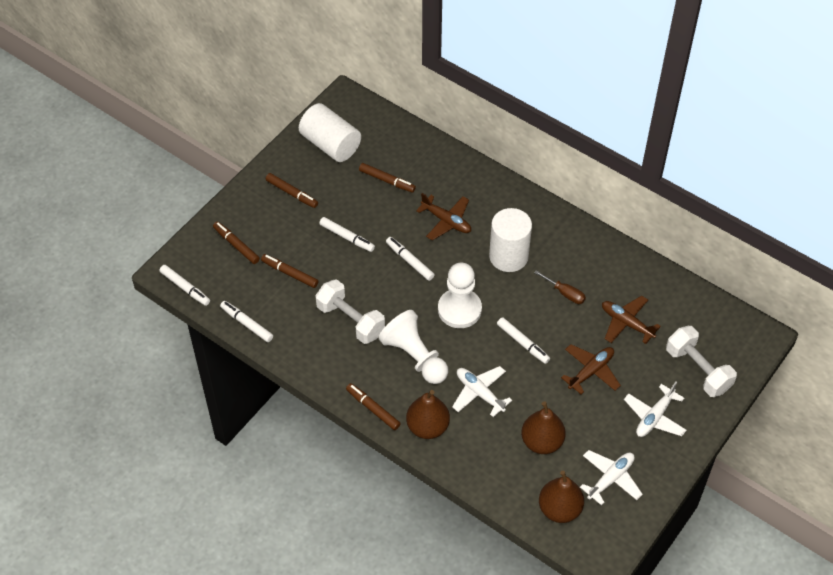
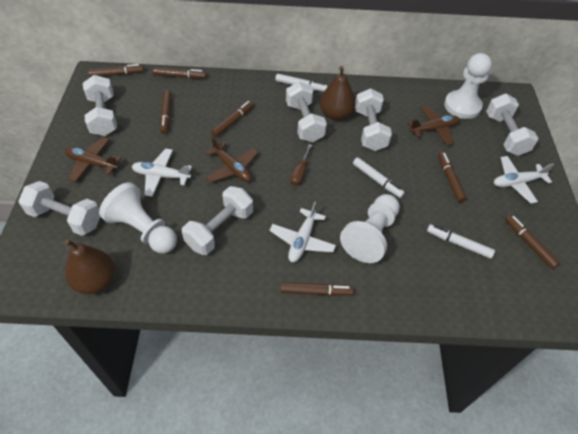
brown marker: 5 -> 7
brown pear: 3 -> 2
white cylinder: 2 -> 0
white dumbbell: 2 -> 6
white marker: 5 -> 3
white pawn: 2 -> 3

